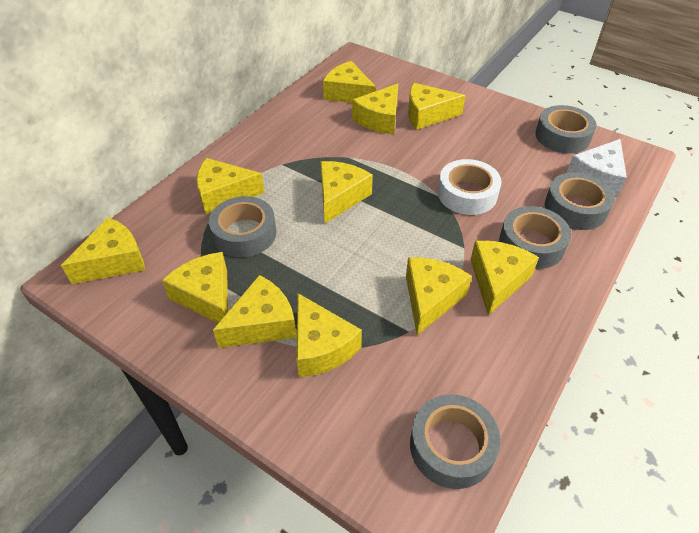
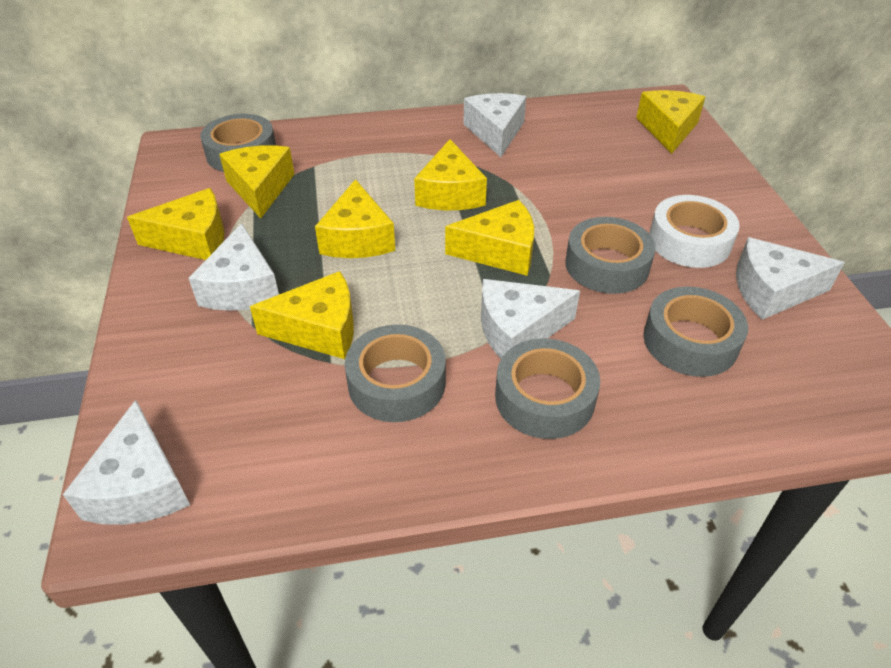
white cheese: 1 -> 5
yellow cheese: 11 -> 7

